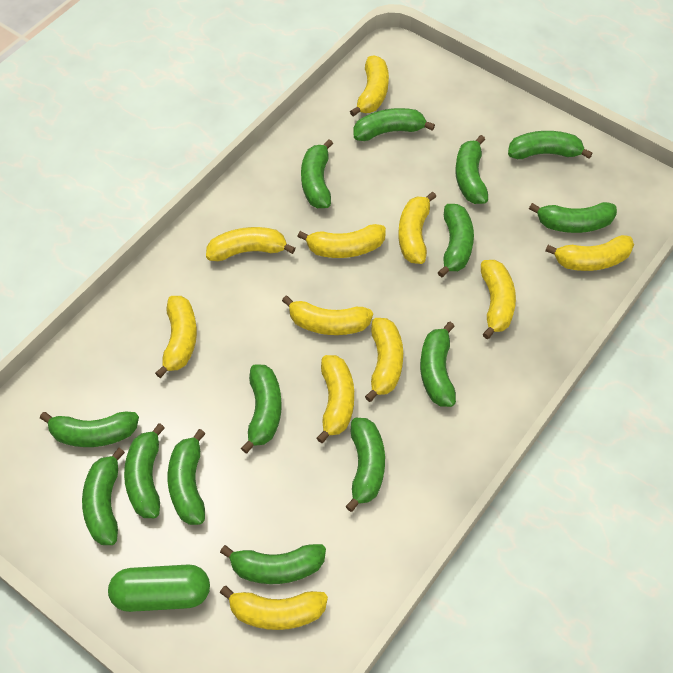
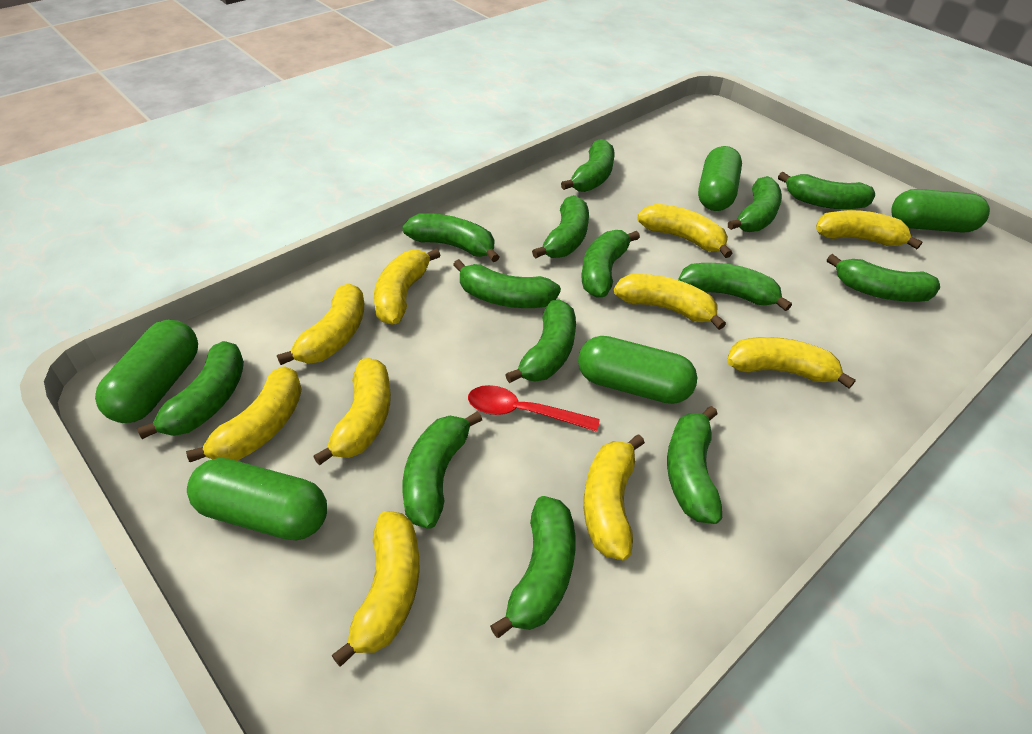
green capsule: 1 -> 5
red spoon: 0 -> 1
yellow banana: 11 -> 10

